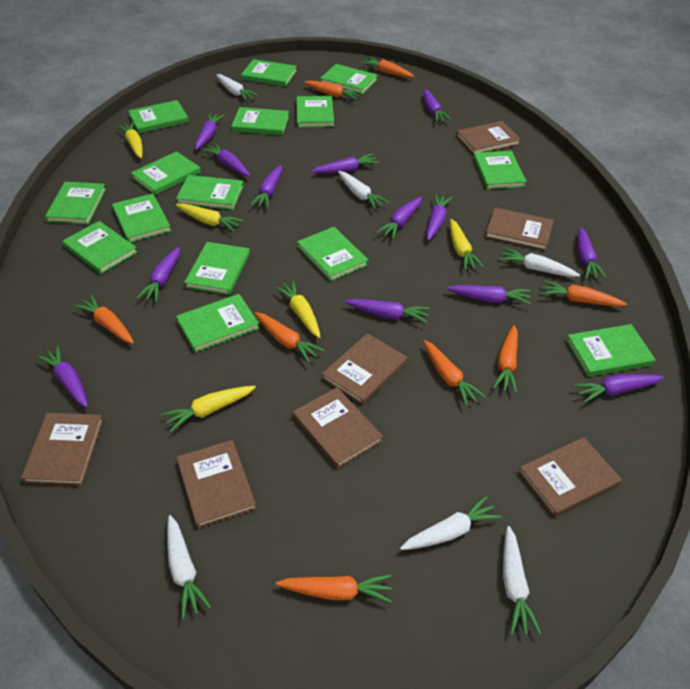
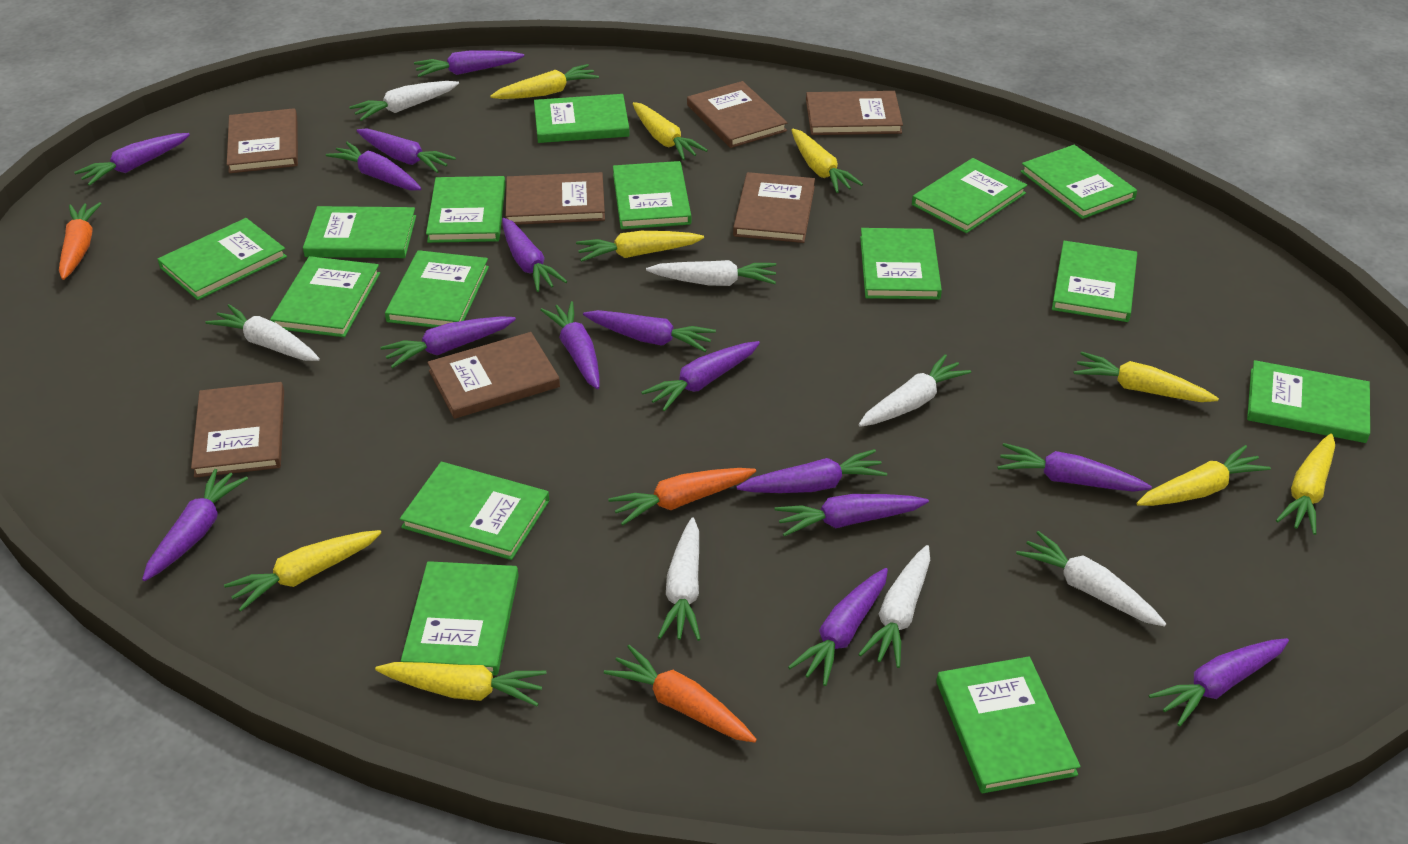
orange carrot: 8 -> 3
purple carrot: 13 -> 15
white carrot: 6 -> 7
yellow carrot: 5 -> 9

